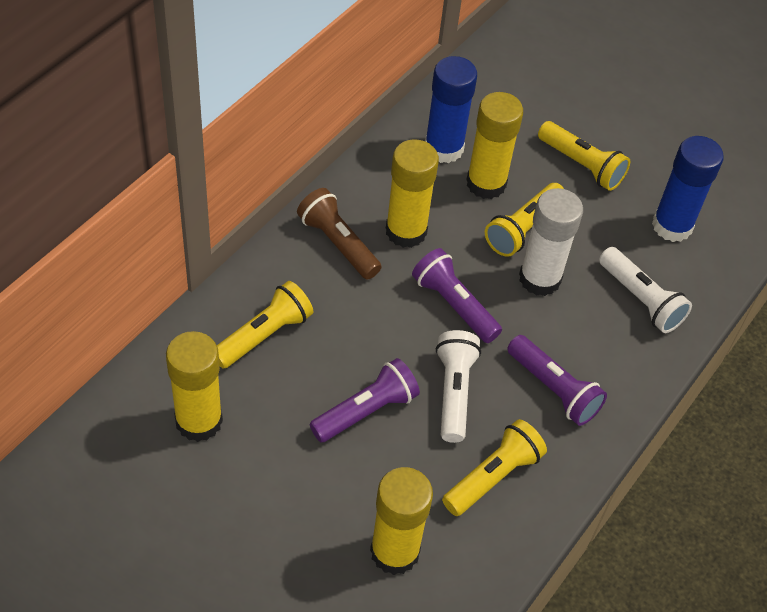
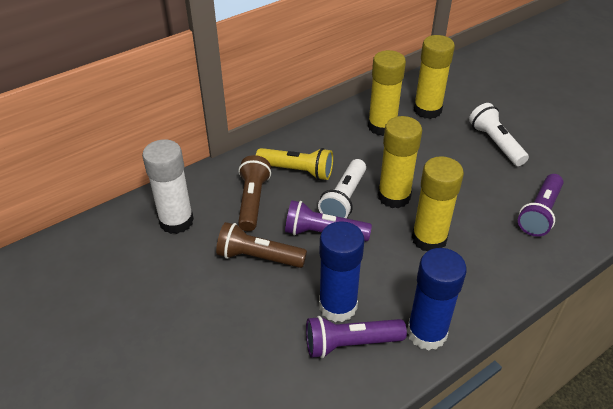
brown flashlight: 1 -> 2
yellow flashlight: 4 -> 1

